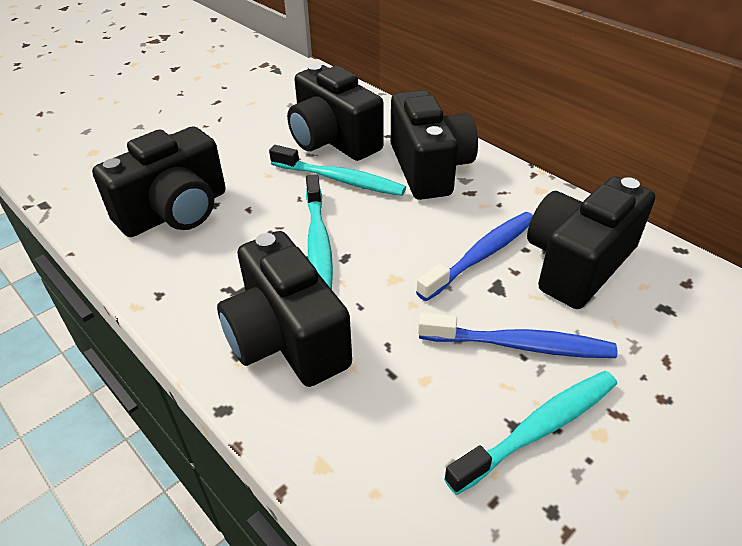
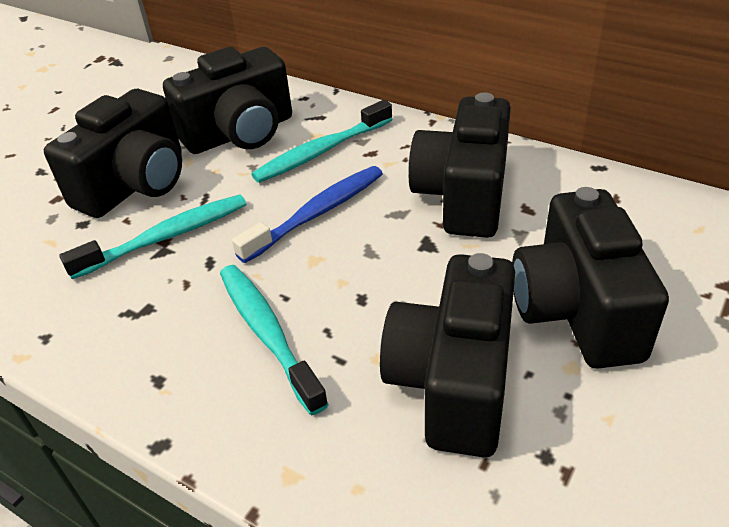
blue toothbrush: 2 -> 1

